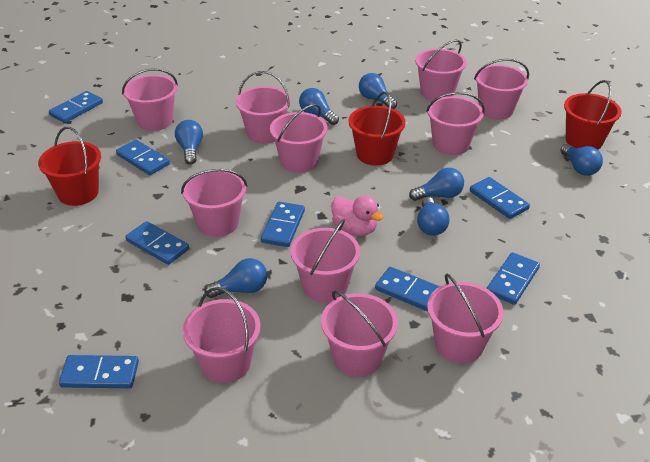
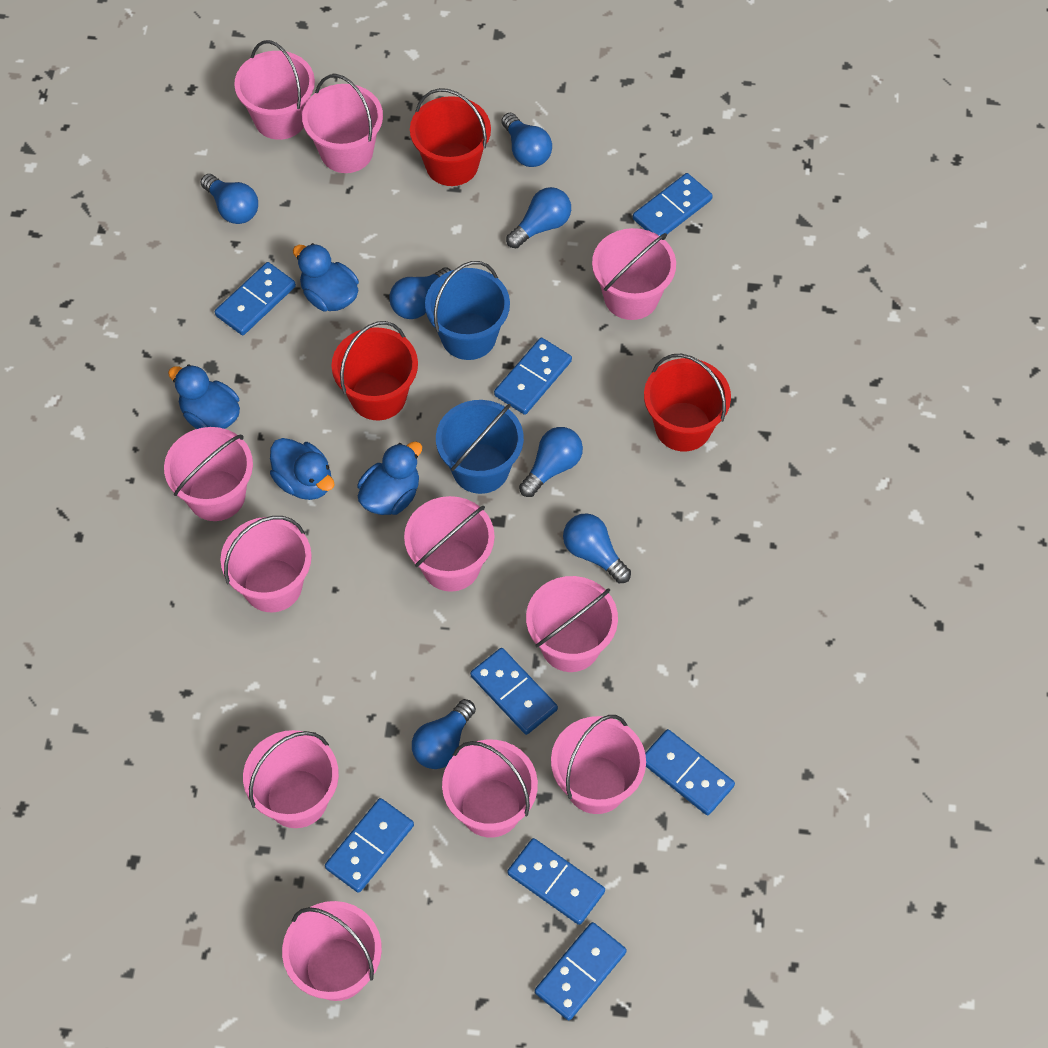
blue bucket: 0 -> 2
blue duck: 0 -> 4
pink duck: 1 -> 0

